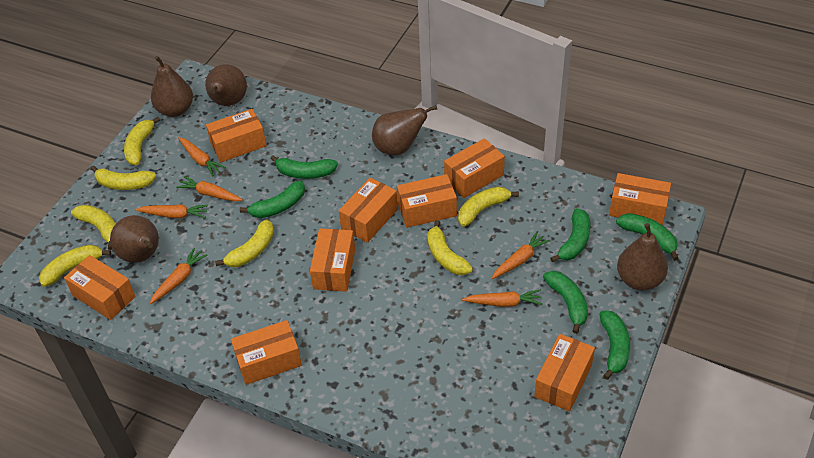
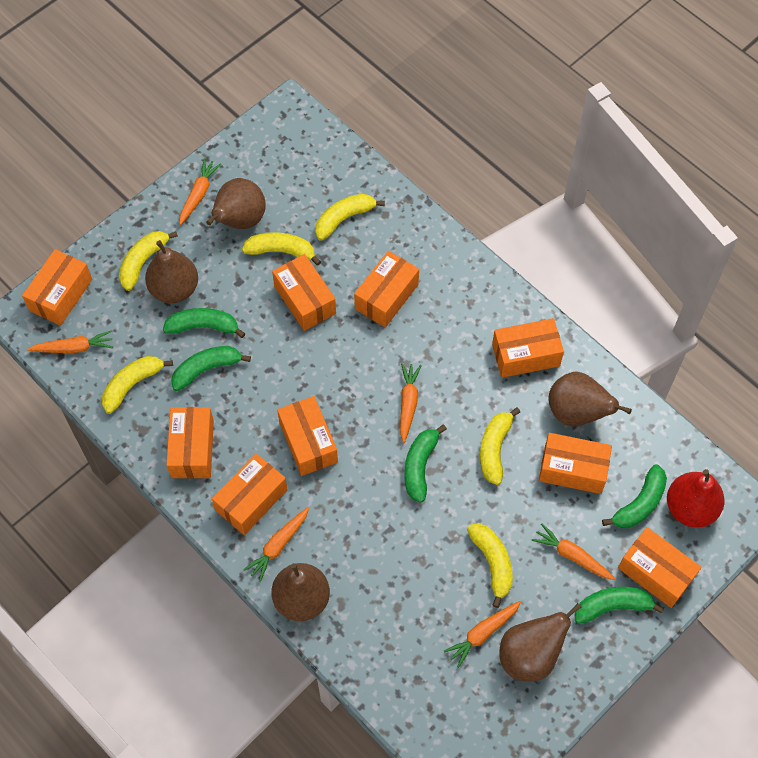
green banana: 6 -> 5
red pear: 0 -> 1
yellow banana: 7 -> 6

